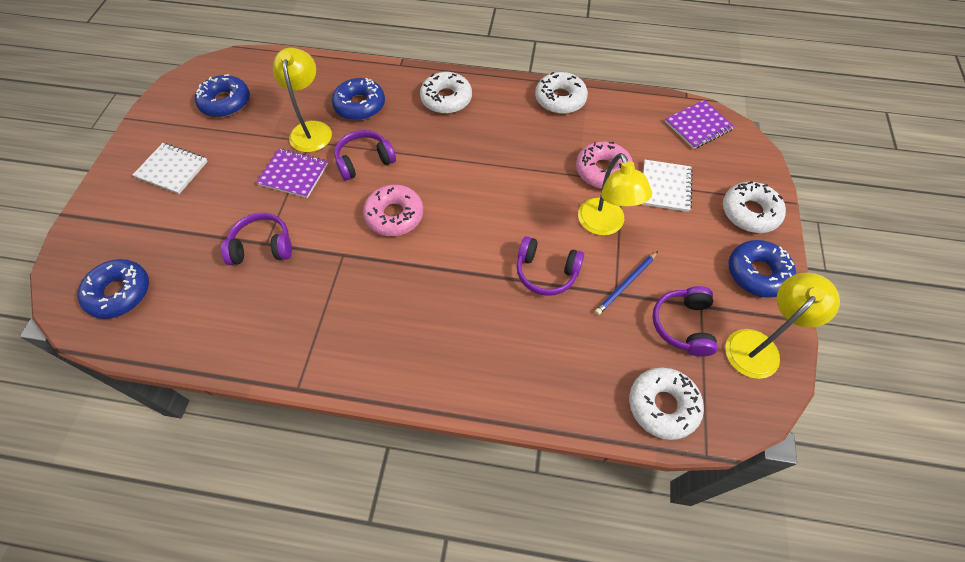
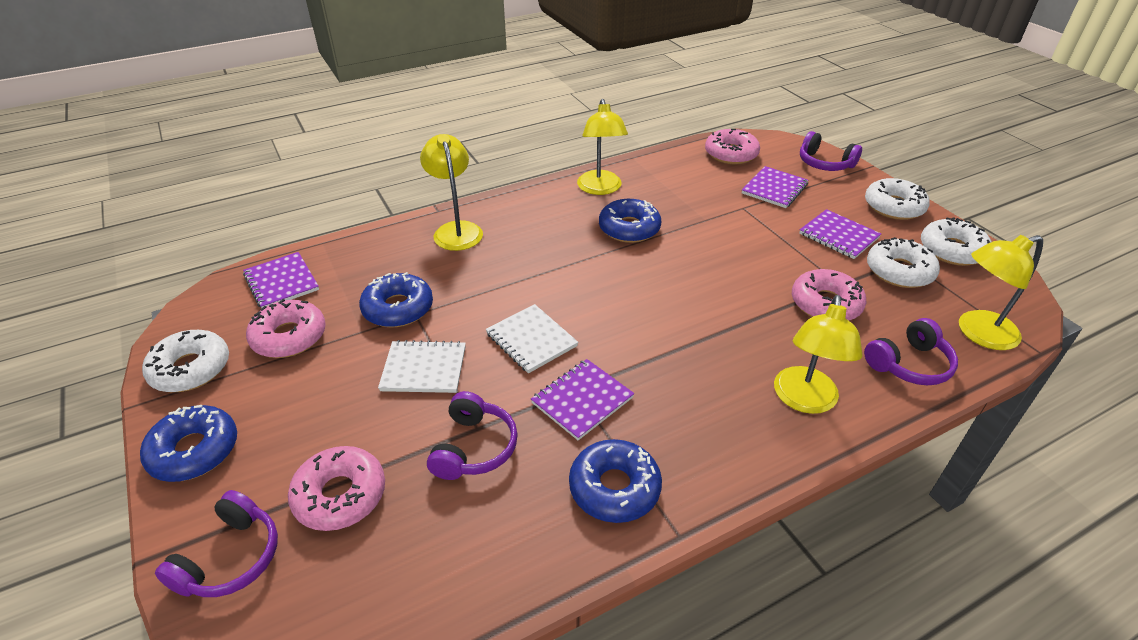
blue pencil: 1 -> 0
pink donut: 2 -> 4
purple notebook: 2 -> 4
yellow lamp: 3 -> 4

